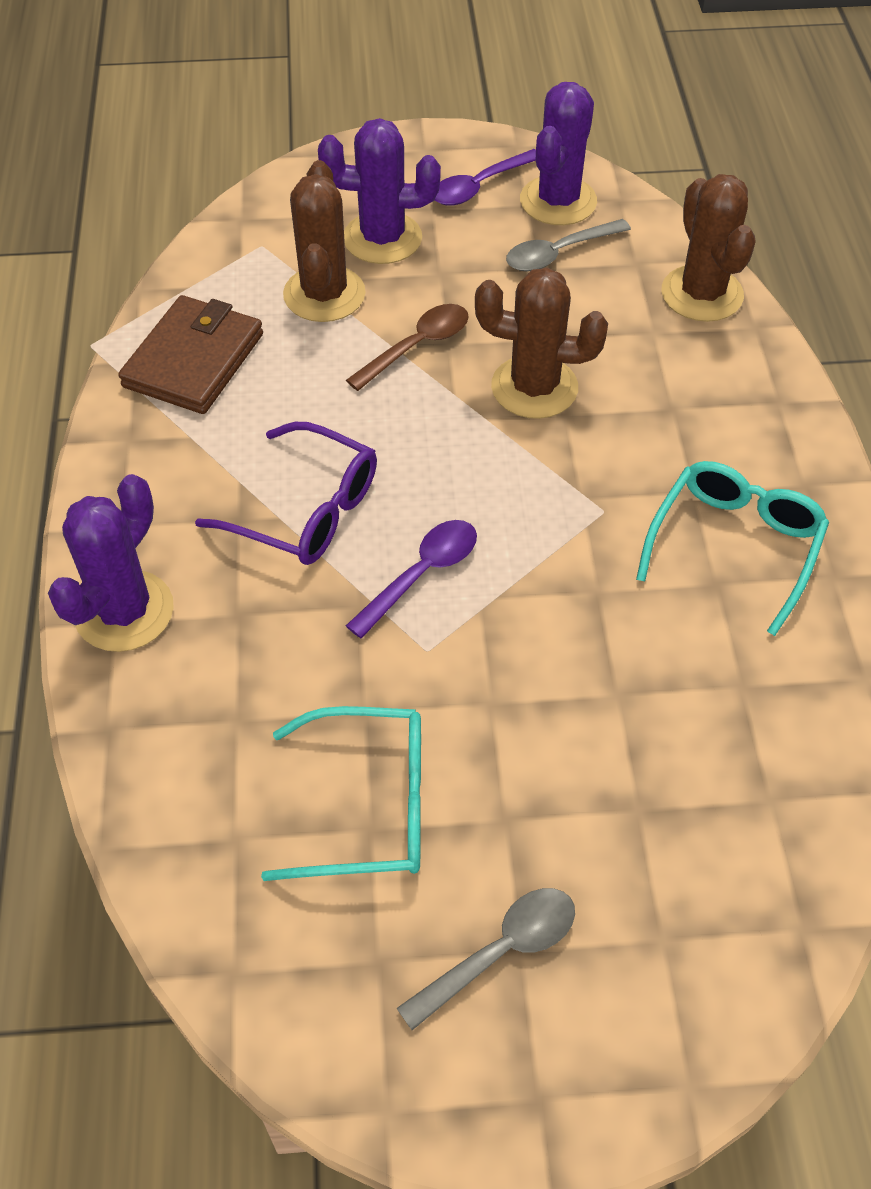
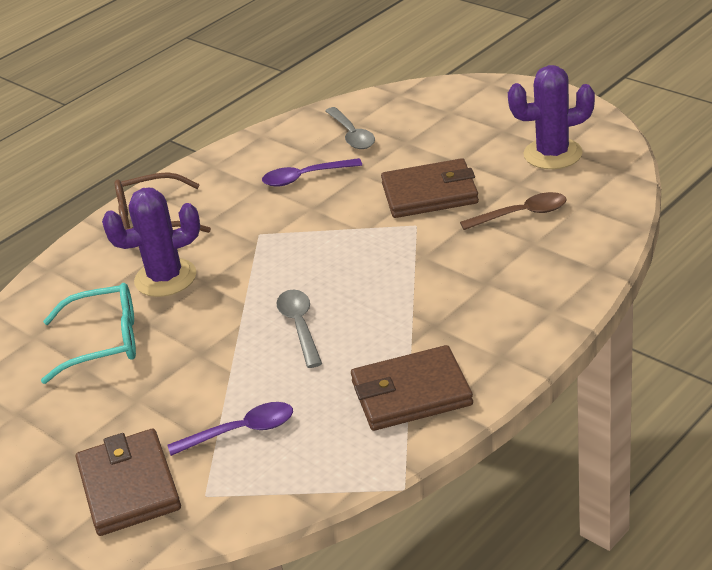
brown cactus: 3 -> 0
brown glasses: 0 -> 1
brown wallet: 1 -> 3
purple cactus: 3 -> 2
purple glasses: 1 -> 0
turquoise glasses: 2 -> 1

